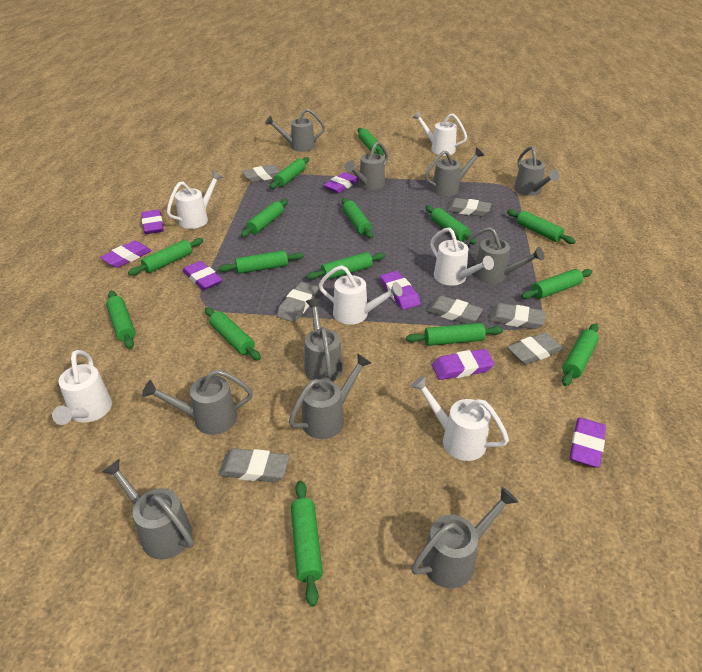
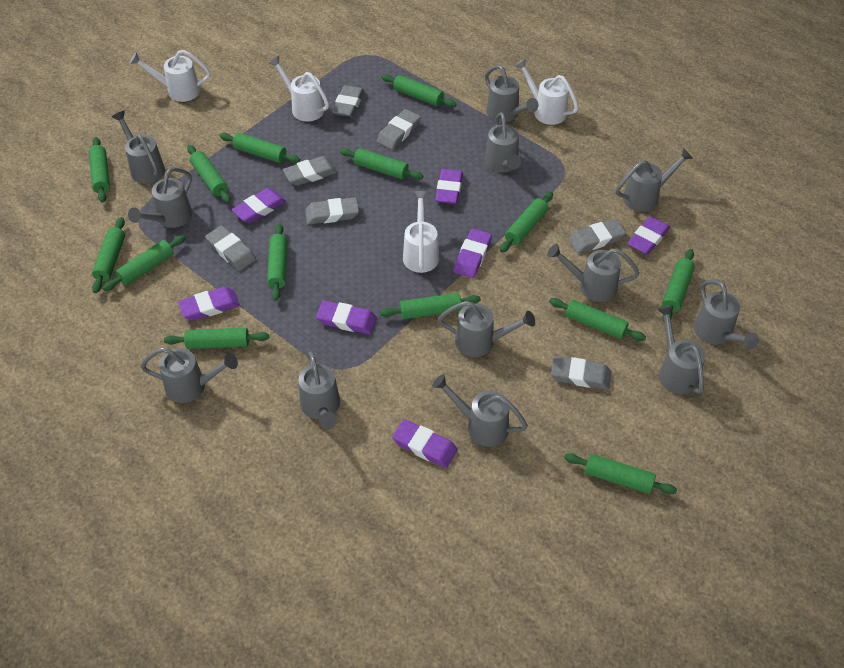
green rolling pin: 15 -> 14
grey watering can: 10 -> 12
white watering can: 6 -> 4

